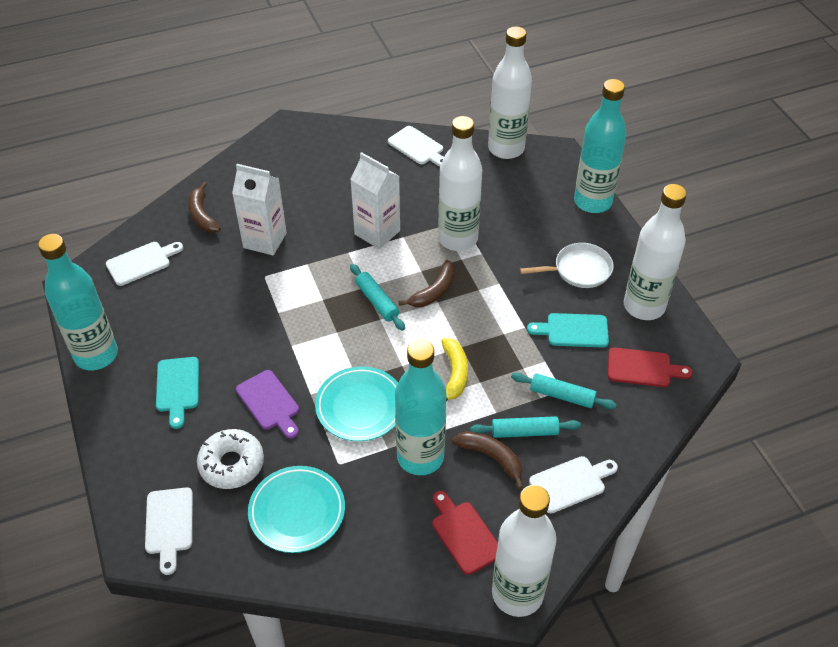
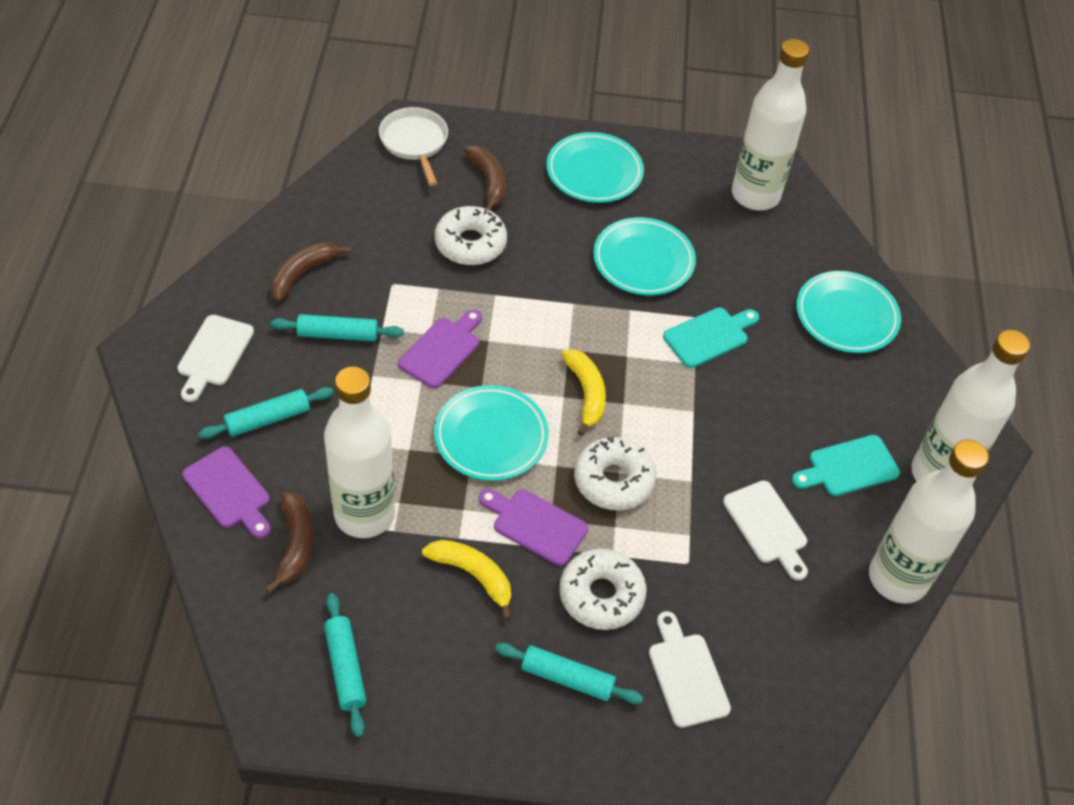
purple cutting board: 1 -> 3
red cutting board: 2 -> 0
turquoise bottle: 3 -> 0
turquoise plate: 2 -> 4
turquoise rolling pin: 3 -> 4
white carton: 2 -> 0
white cutting board: 4 -> 3
white donut: 1 -> 3
yellow banana: 1 -> 2

